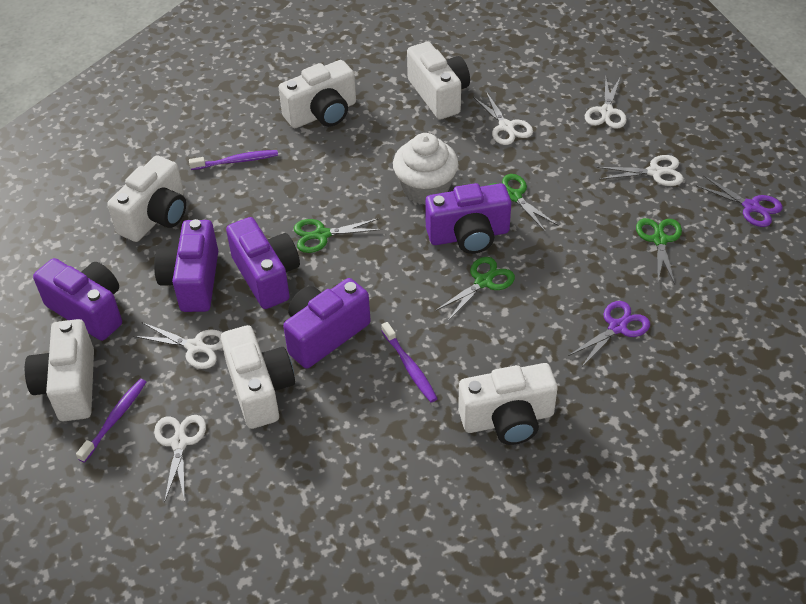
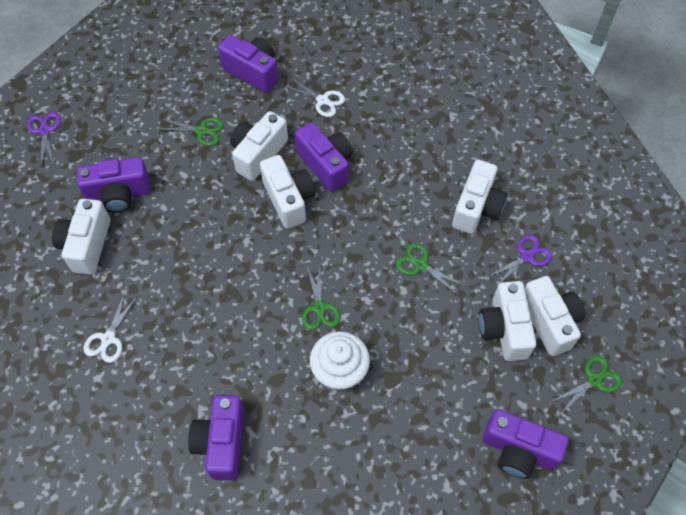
purple toothbrush: 3 -> 0
white scissors: 5 -> 2

